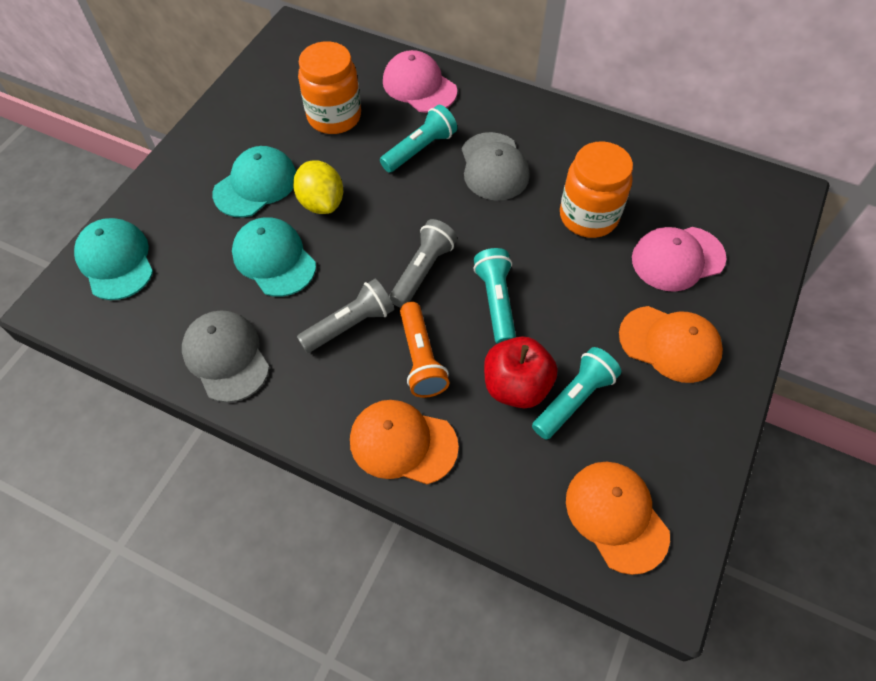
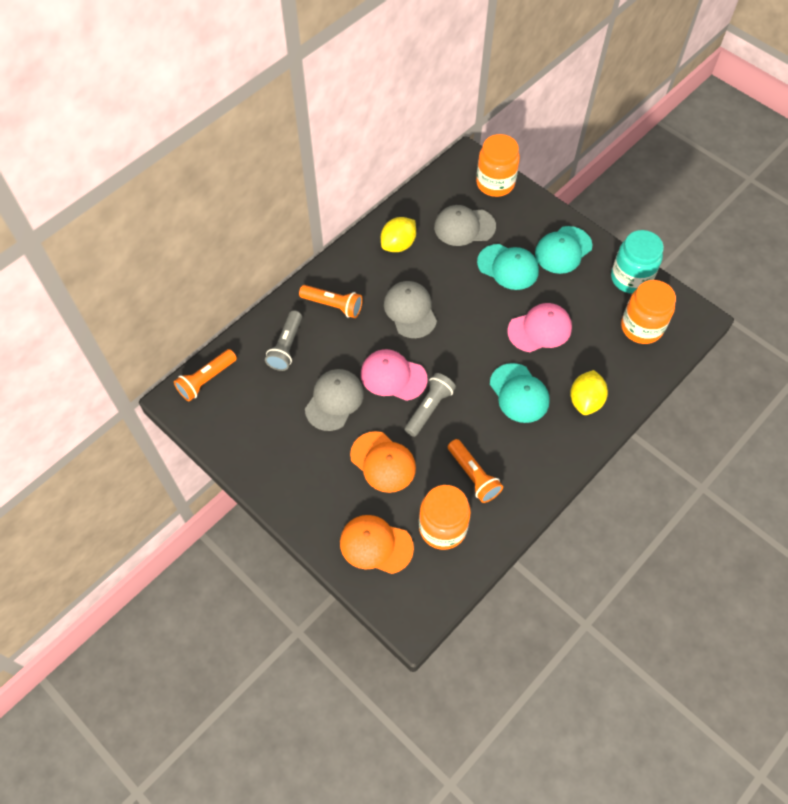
grey cap: 2 -> 3
orange cap: 3 -> 2
orange flashlight: 1 -> 3
orange jar: 2 -> 3
red apple: 1 -> 0
turquoise flashlight: 3 -> 0
turquoise jar: 0 -> 1
yellow lemon: 1 -> 2

